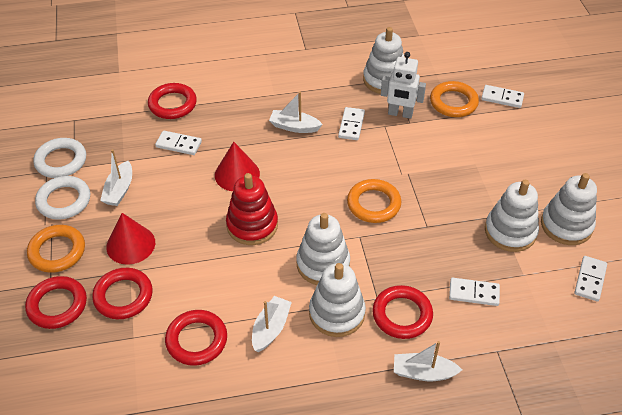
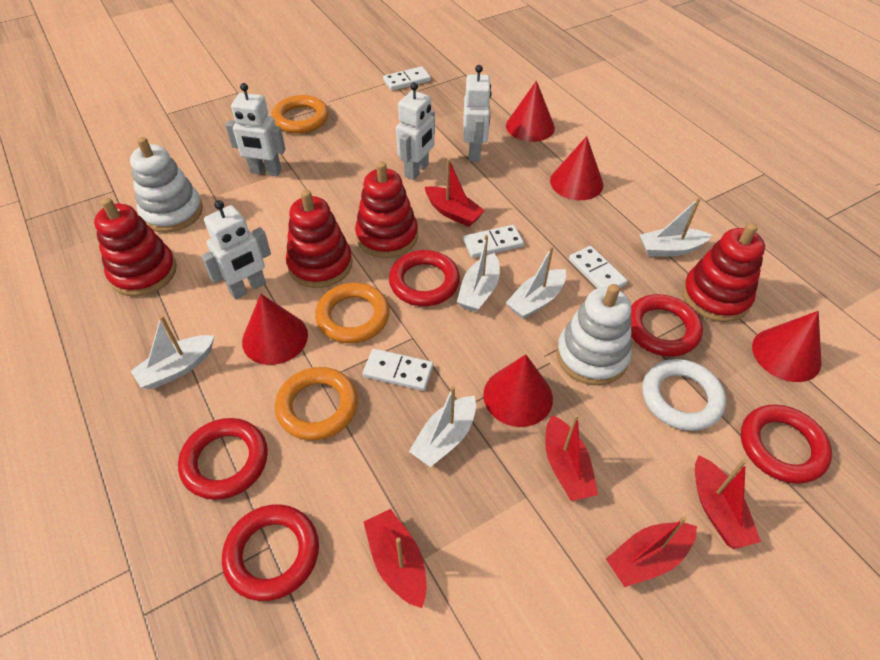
red boat: 0 -> 5
red cone: 2 -> 5
red stacking toy: 1 -> 4
white boat: 4 -> 5
white domino: 5 -> 4
white ring: 2 -> 1
white robot: 1 -> 4
white stacking toy: 5 -> 2

